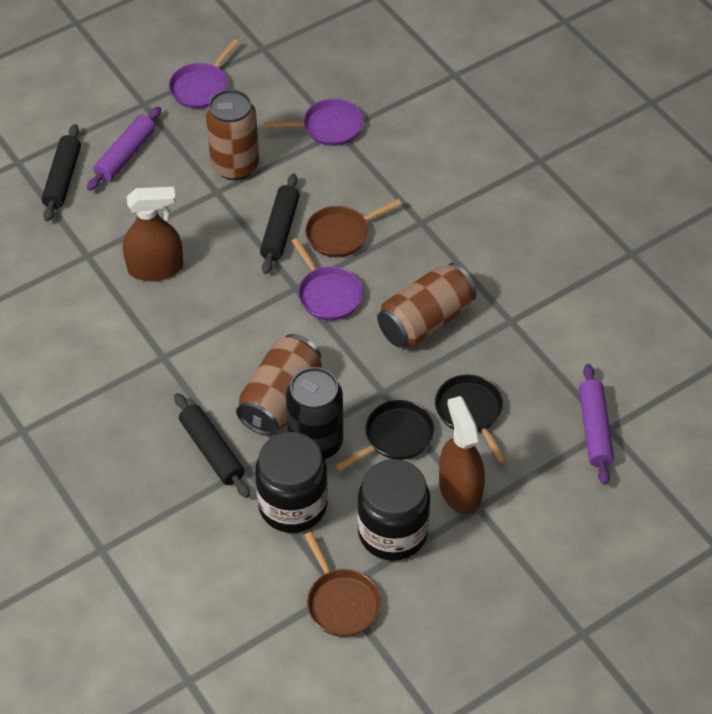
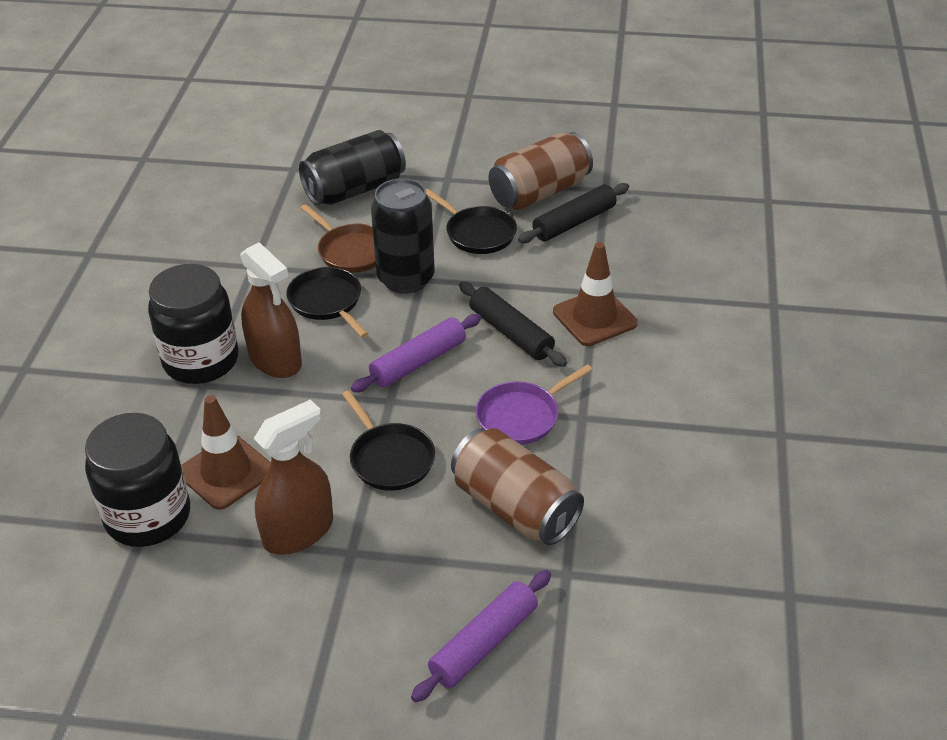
black can: 1 -> 2
black pan: 2 -> 3
black rolling pin: 3 -> 2
brown can: 3 -> 2
brown pan: 2 -> 1
brown traffic cone: 0 -> 2
purple pan: 3 -> 1

